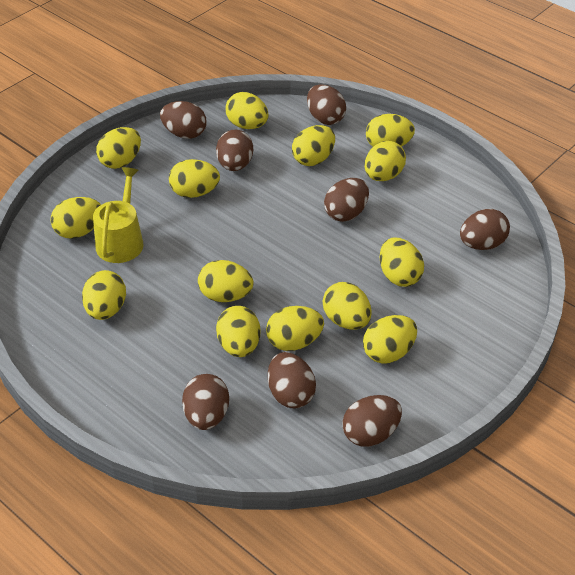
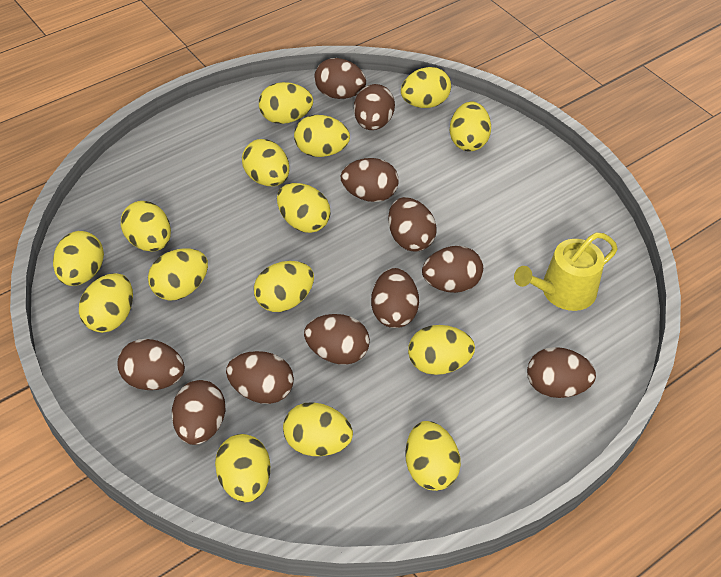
brown egg: 8 -> 11
yellow egg: 14 -> 15

